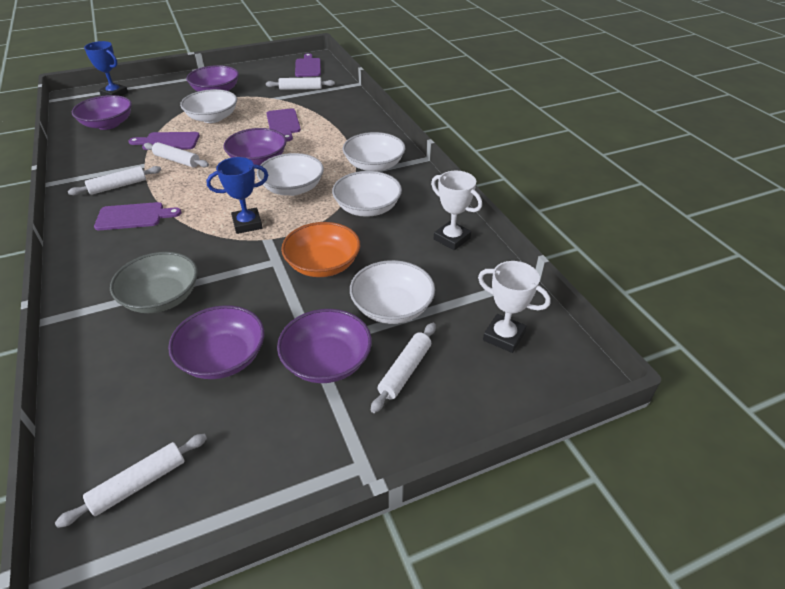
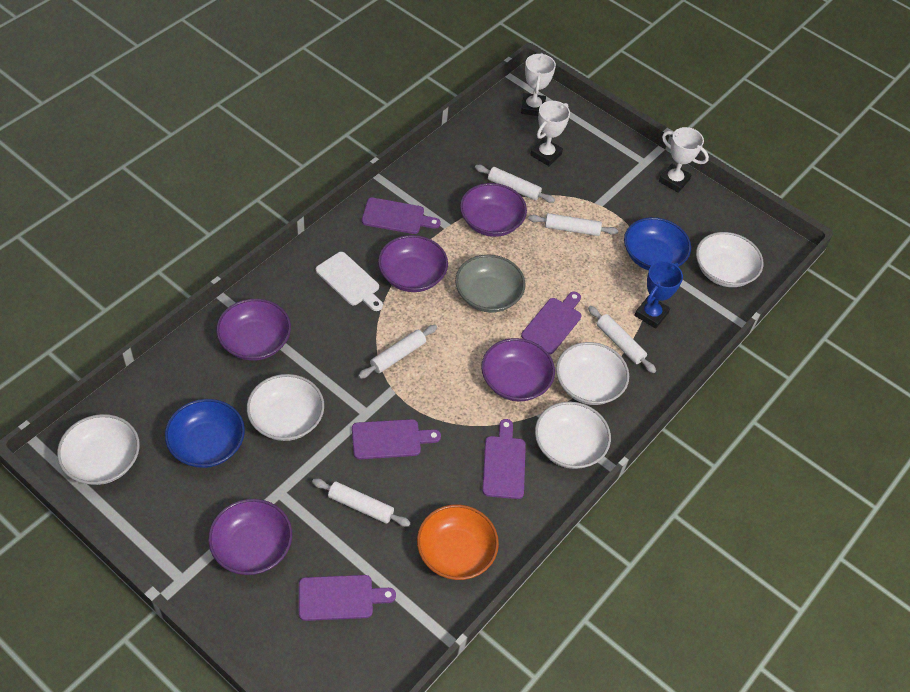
blue bowl: 0 -> 2
blue trophy: 2 -> 1
purple cutting board: 4 -> 5
white cutting board: 0 -> 1
white trophy: 2 -> 3

